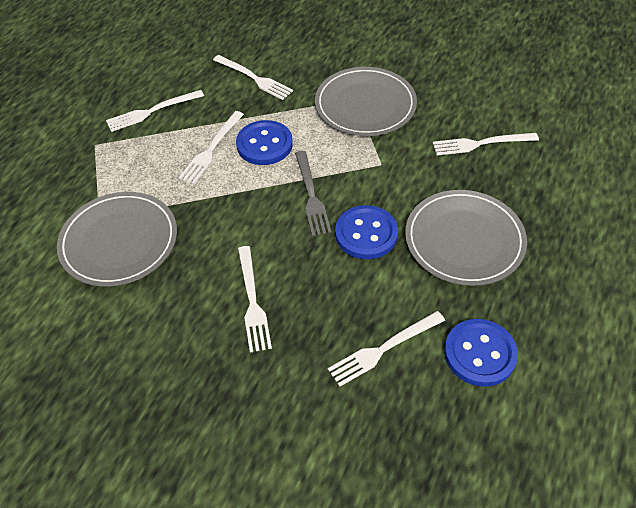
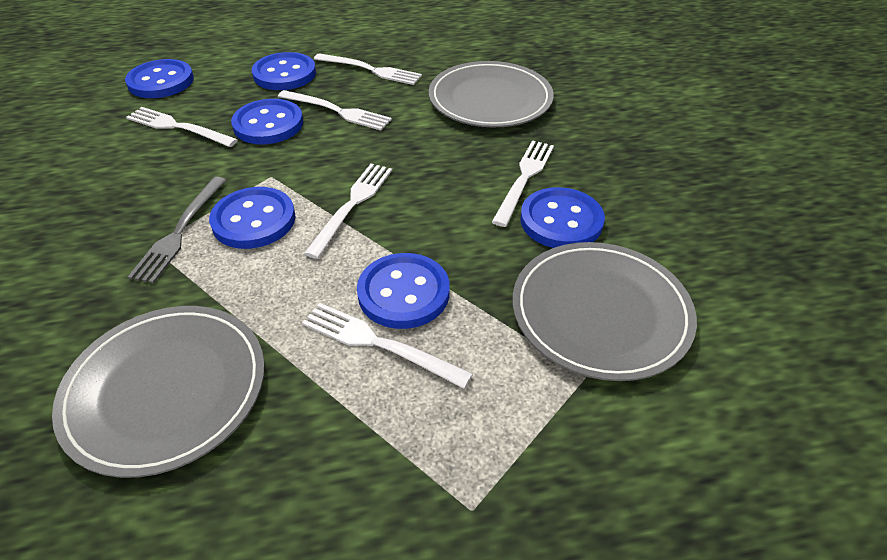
blue button: 3 -> 6

